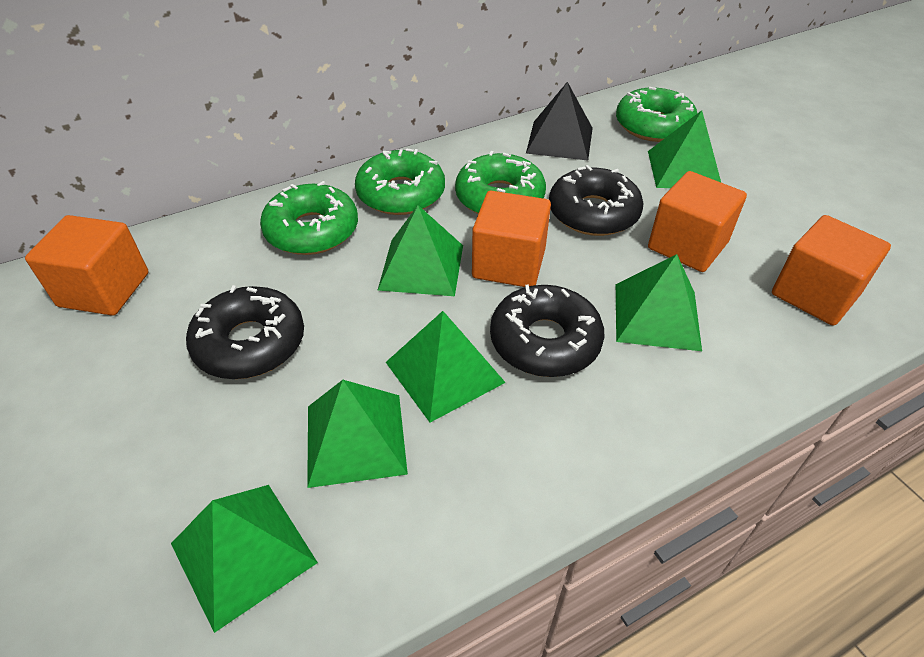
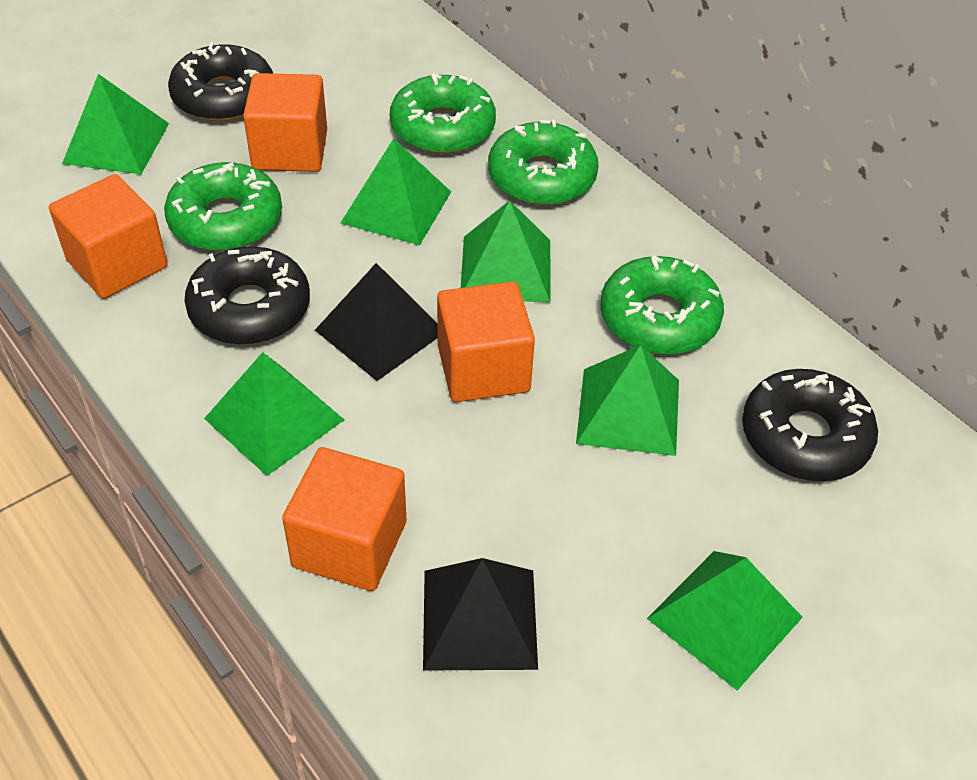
black pyramid: 1 -> 2

